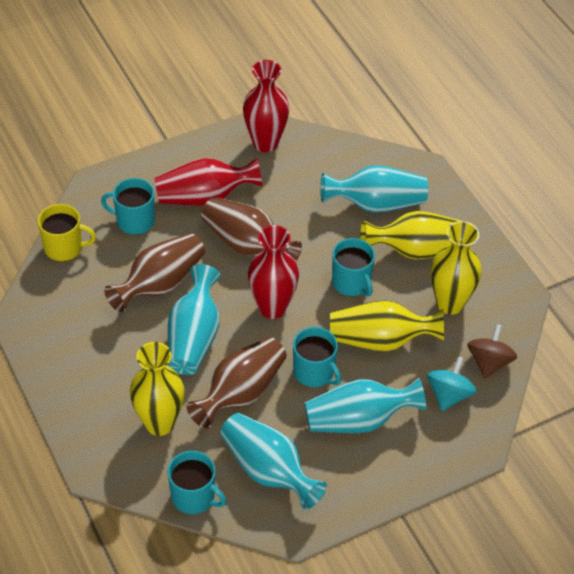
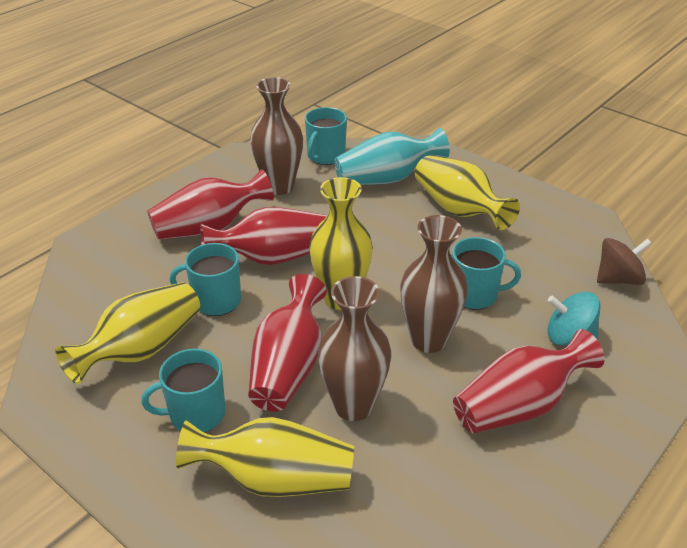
red vase: 3 -> 4
turquoise vase: 4 -> 1
yellow mug: 1 -> 0

